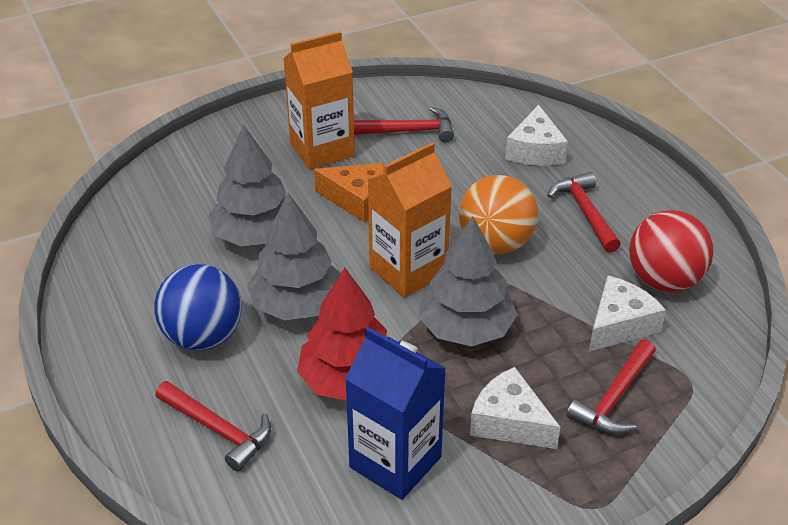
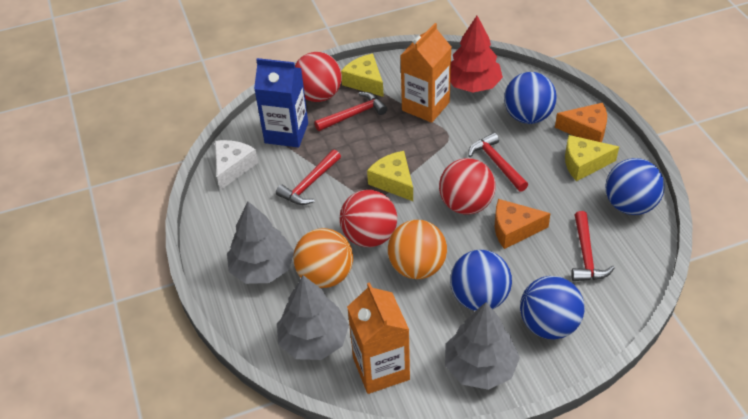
blue ball: 1 -> 4
orange ball: 1 -> 2
orange cheese: 1 -> 2
red ball: 1 -> 3
white cheese: 3 -> 1
yellow cheese: 0 -> 3

